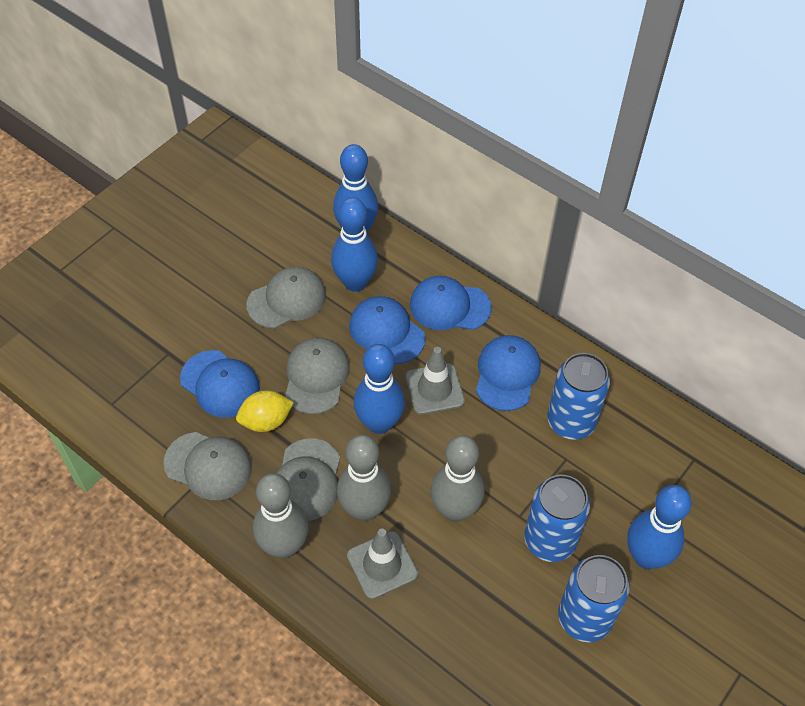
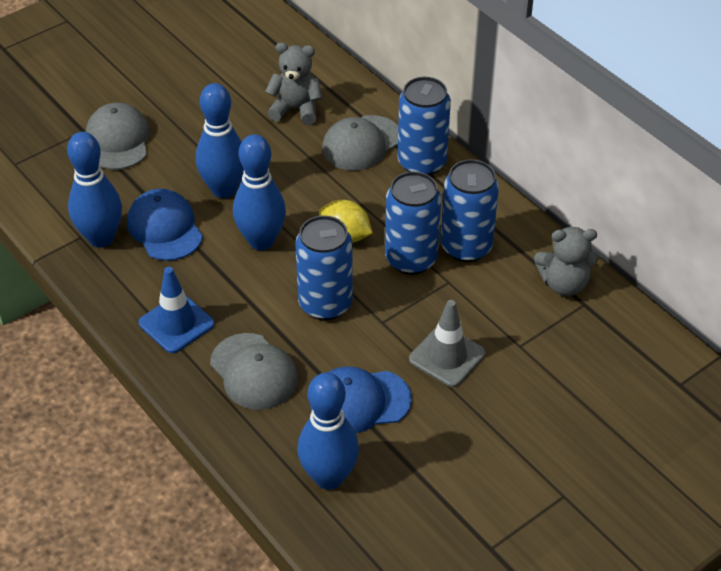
blue can: 3 -> 4
blue cap: 4 -> 2
blue traffic cone: 0 -> 1
grey bowling pin: 3 -> 0
grey cap: 4 -> 3
grey teddy bear: 0 -> 2
grey traffic cone: 2 -> 1

